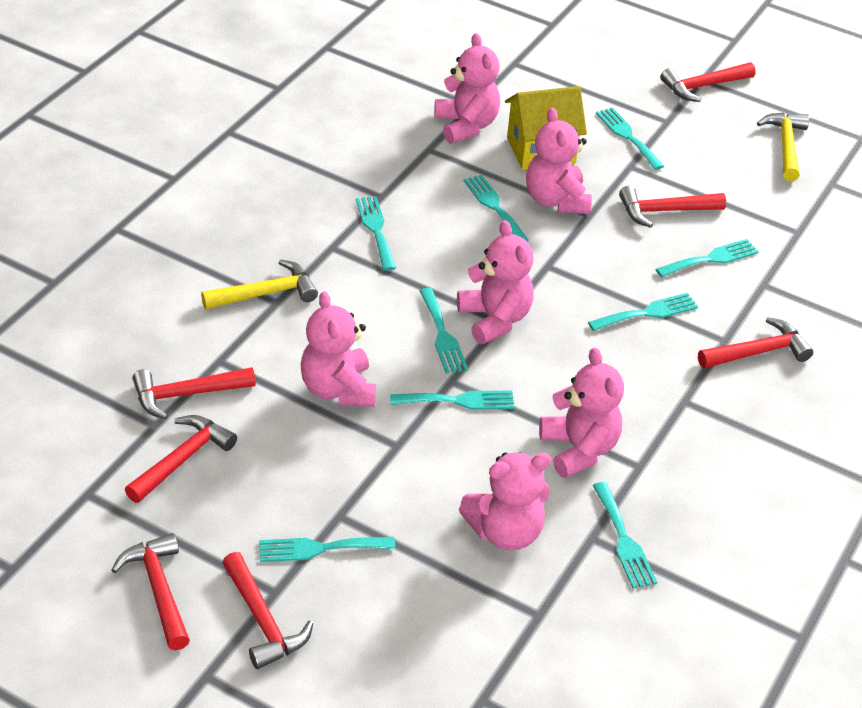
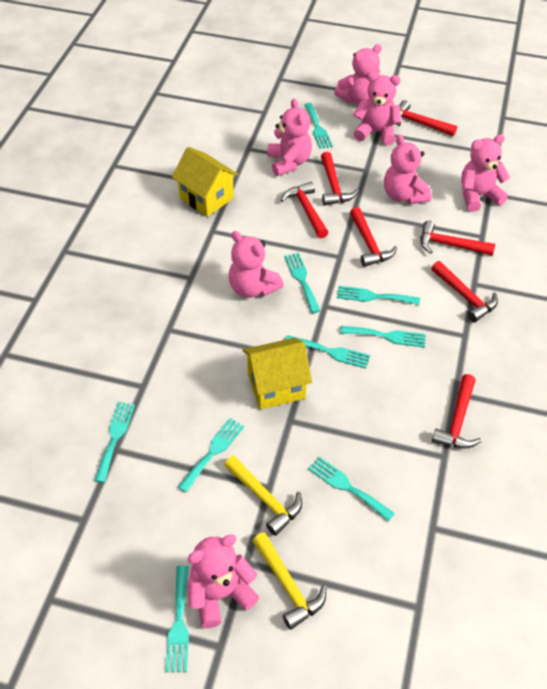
pink teddy bear: 6 -> 7
yellow house: 1 -> 2

